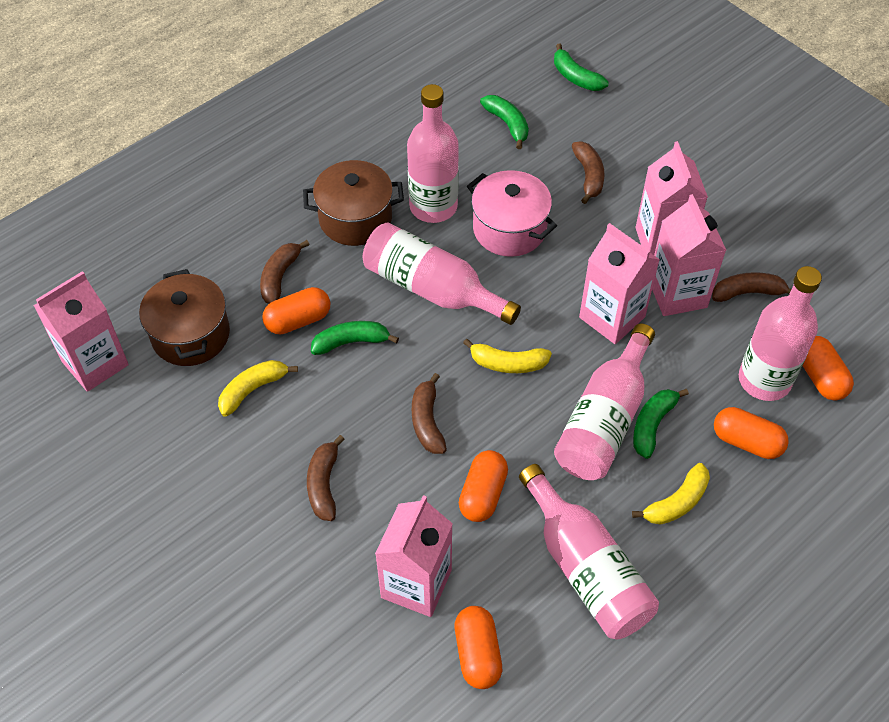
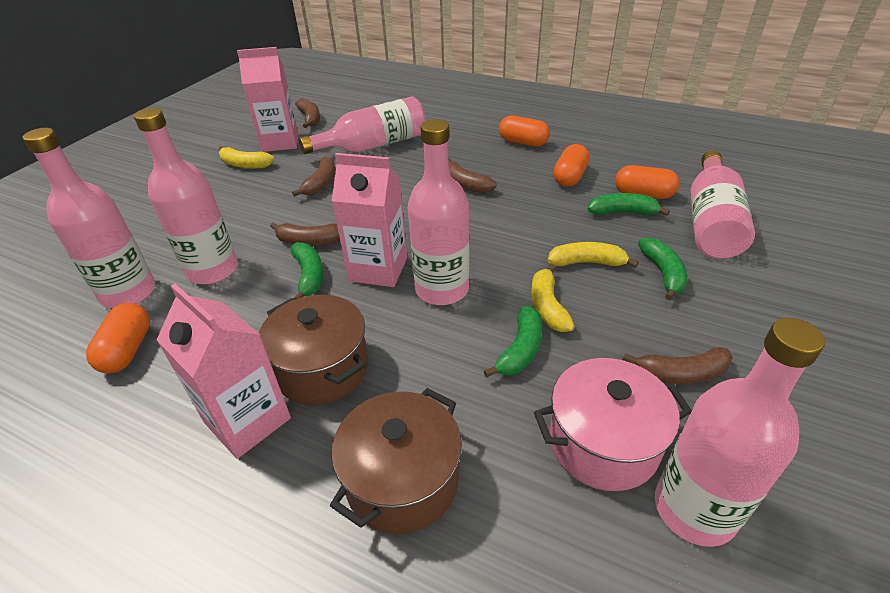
orange capsule: 5 -> 4
pink bottle: 5 -> 6
pink carton: 5 -> 3

